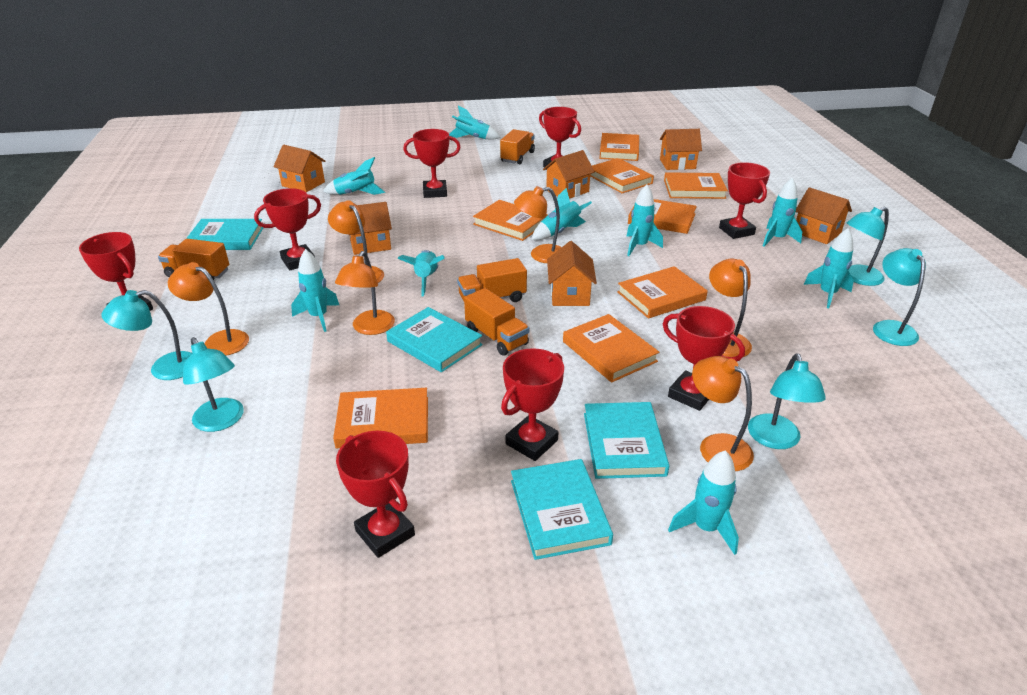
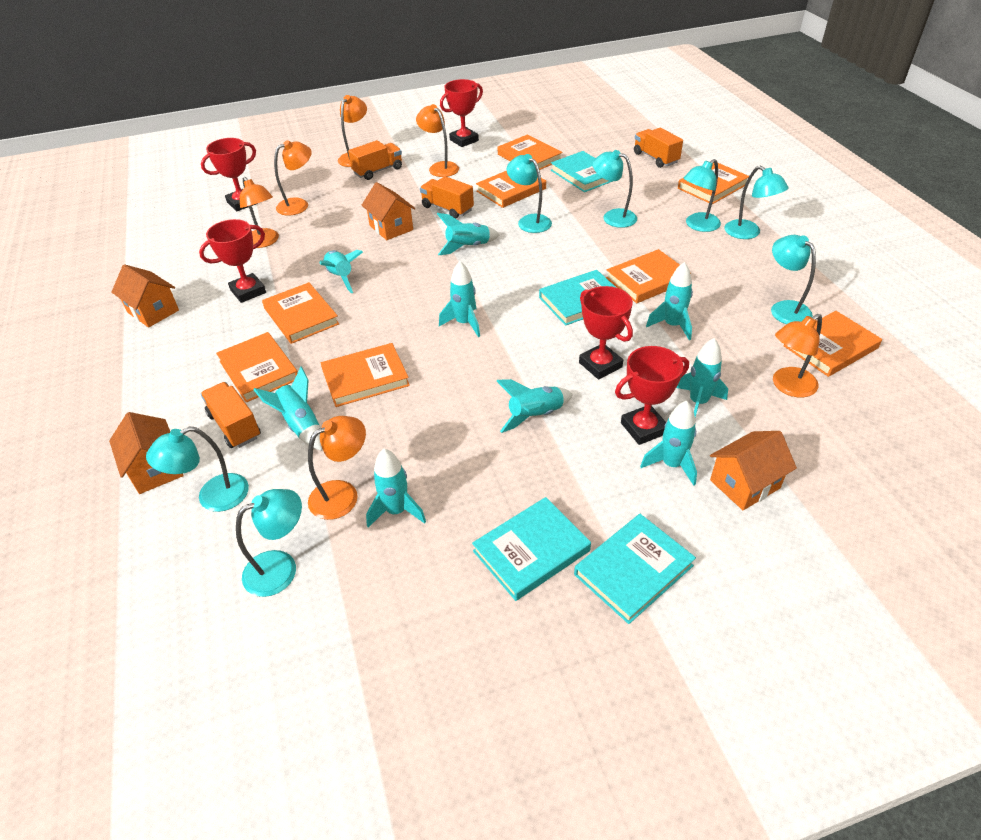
orange house: 6 -> 4
red trophy: 8 -> 5
turquoise lamp: 5 -> 7

